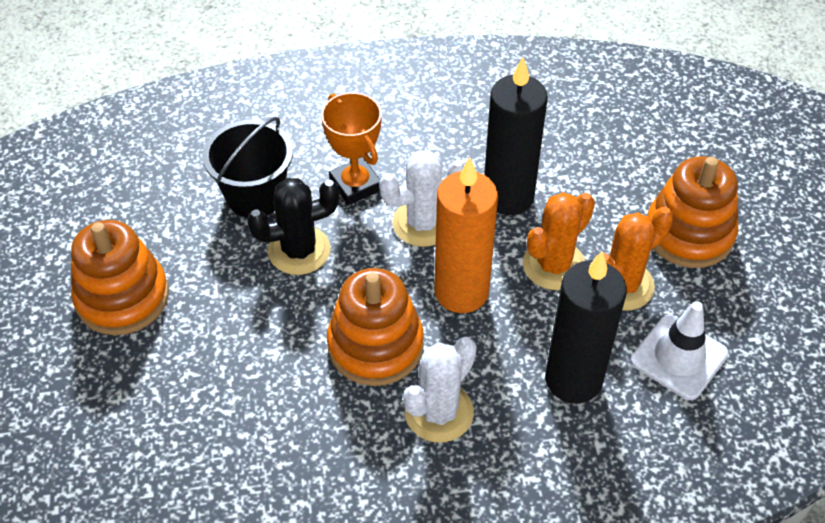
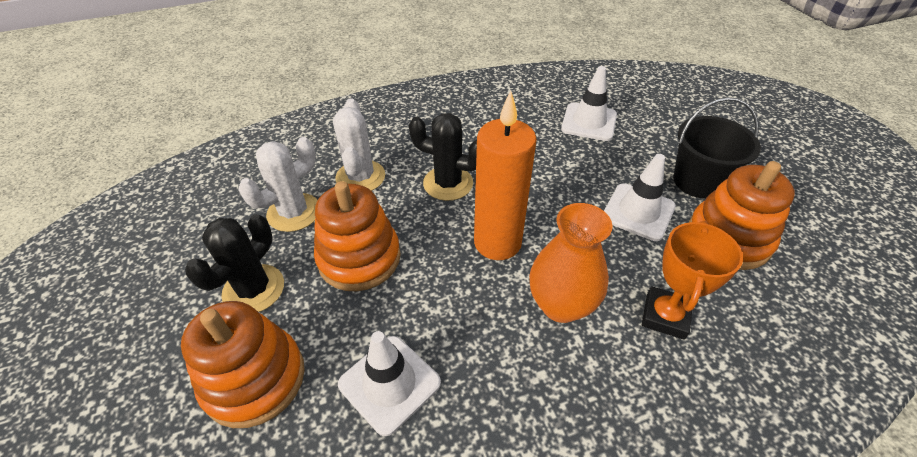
black cactus: 1 -> 2
black candle: 2 -> 0
orange cactus: 2 -> 0
orange vase: 0 -> 1
white traffic cone: 1 -> 3

